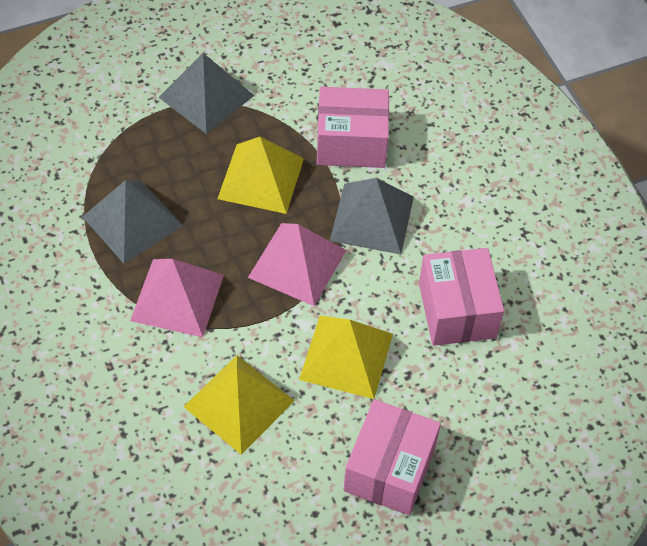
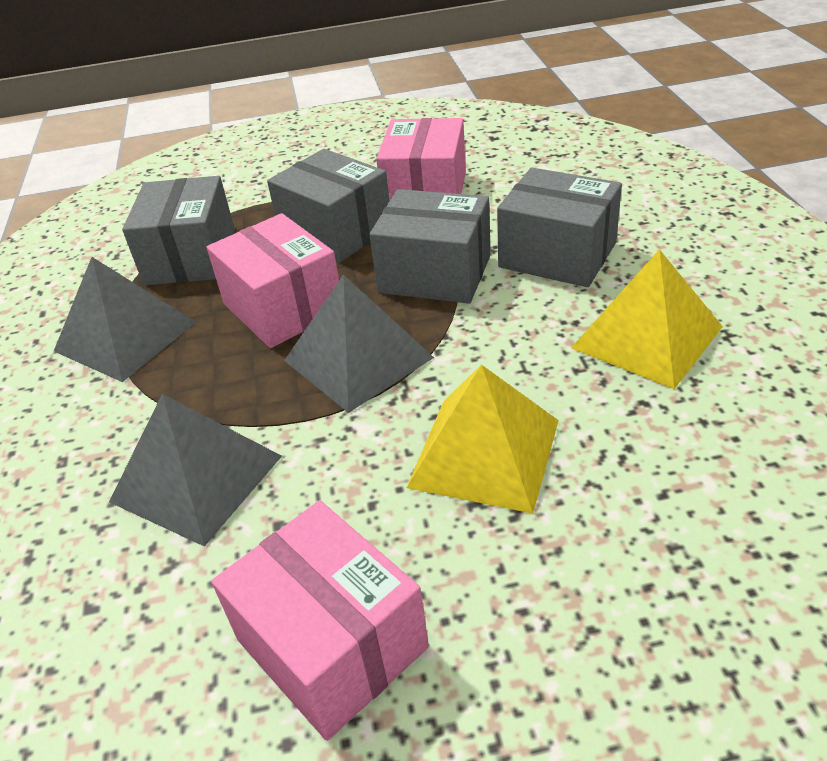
grey box: 0 -> 4
pink pyramid: 2 -> 0
yellow pyramid: 3 -> 2

